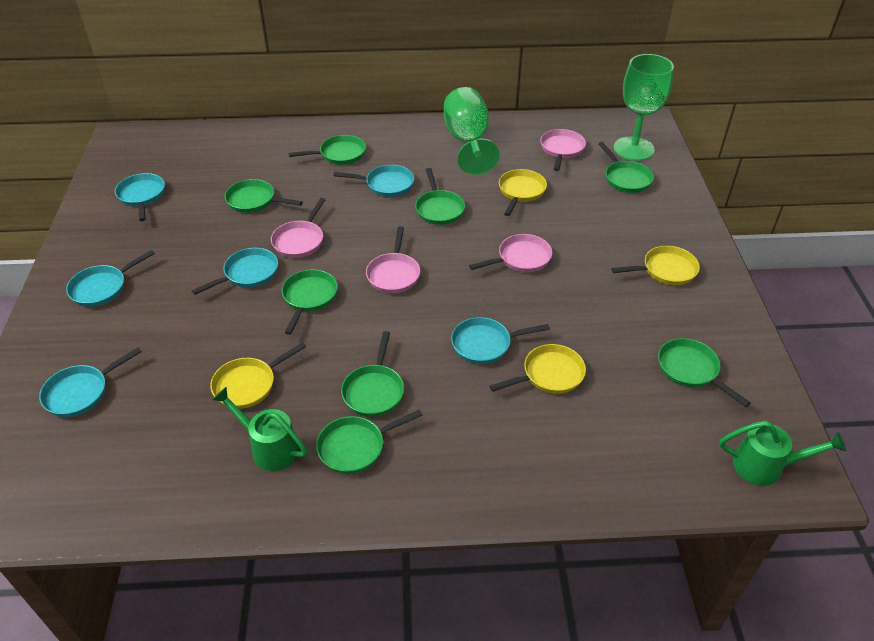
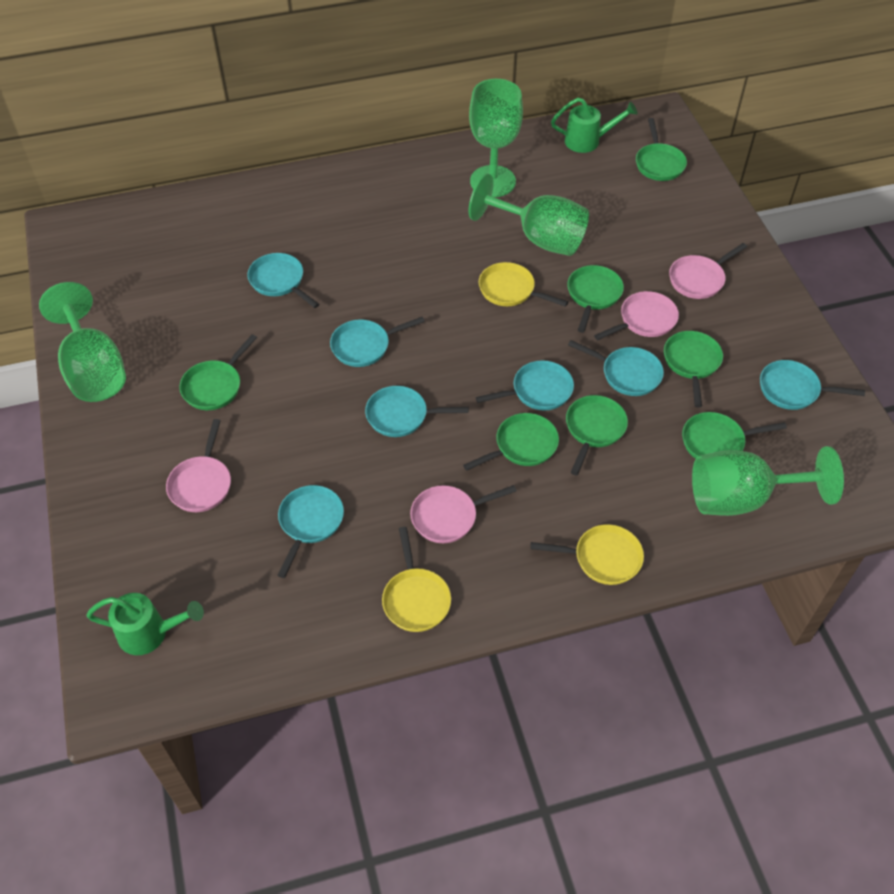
green goblet: 2 -> 4
green pan: 8 -> 7
turquoise pan: 6 -> 7
yellow pan: 4 -> 3

